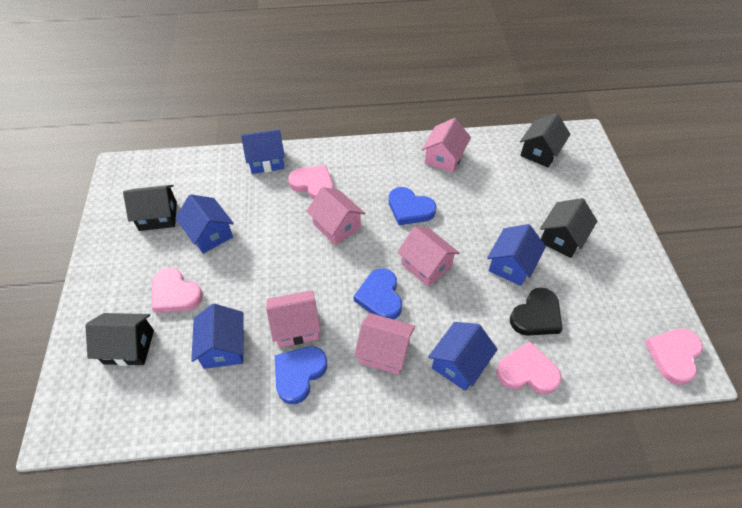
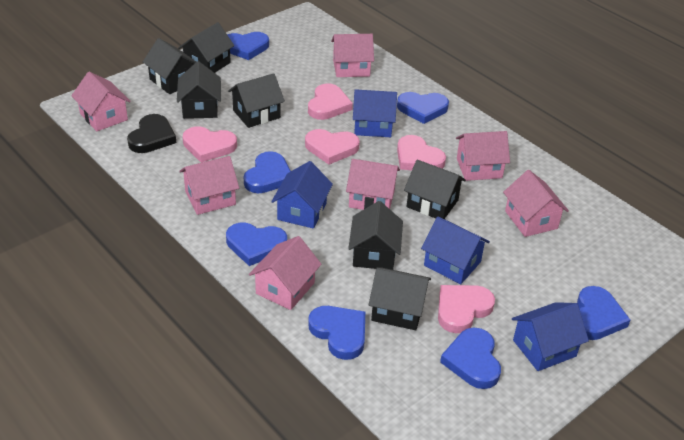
black house: 4 -> 7
blue heart: 3 -> 7
blue house: 5 -> 4
pink heart: 4 -> 5
pink house: 5 -> 7

